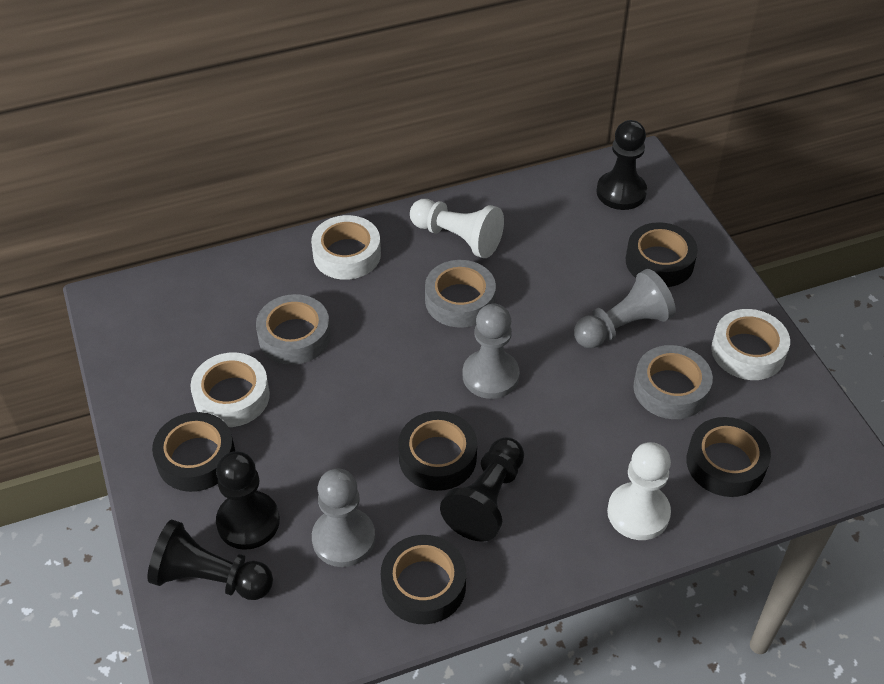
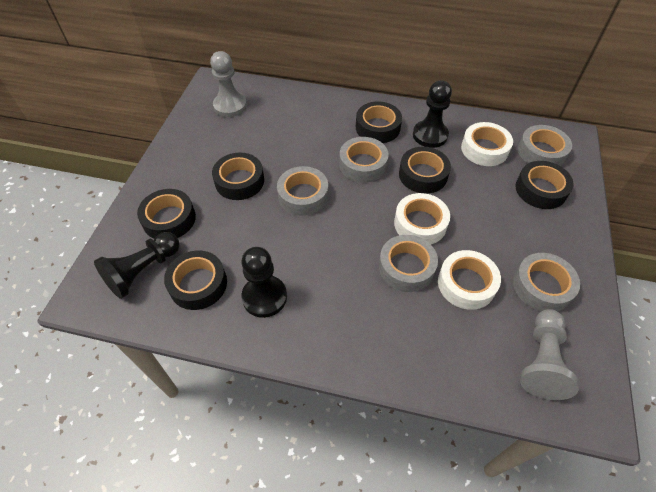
black pawn: 4 -> 3
black tape: 5 -> 6
grey pawn: 3 -> 2
grey tape: 3 -> 5
white pawn: 2 -> 0

